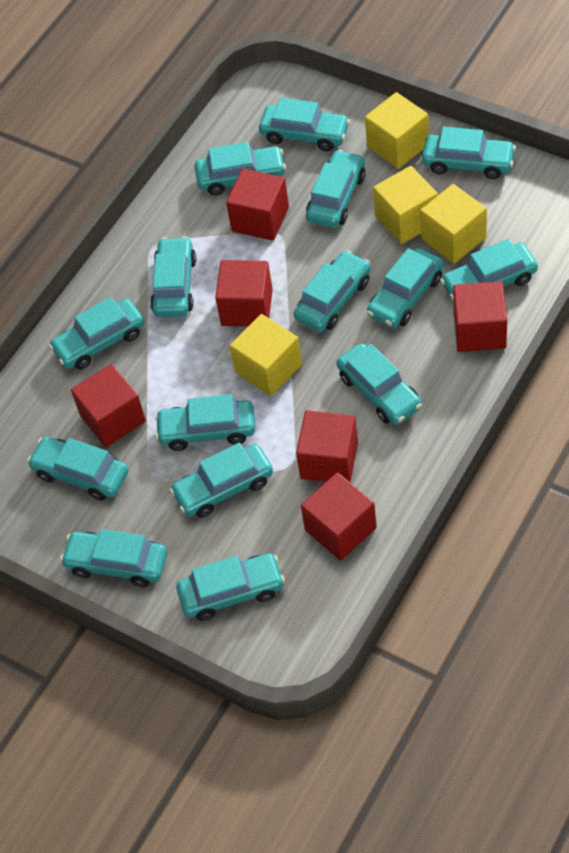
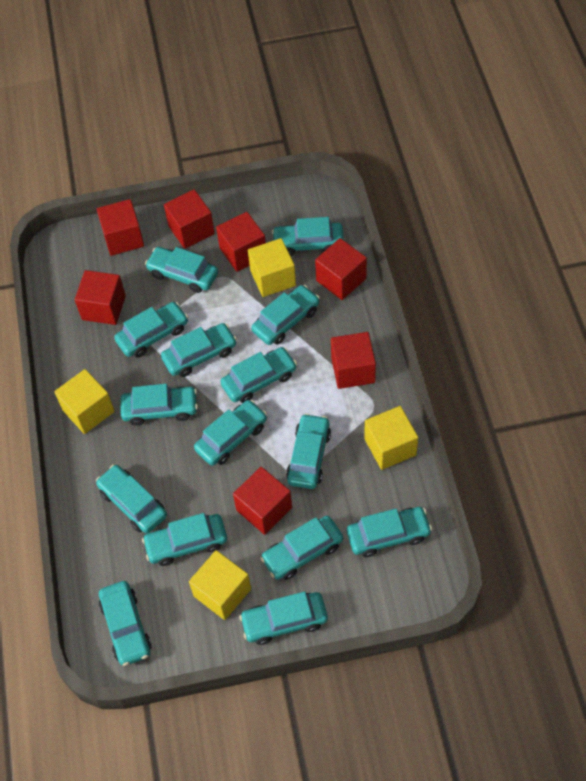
red cube: 6 -> 7

